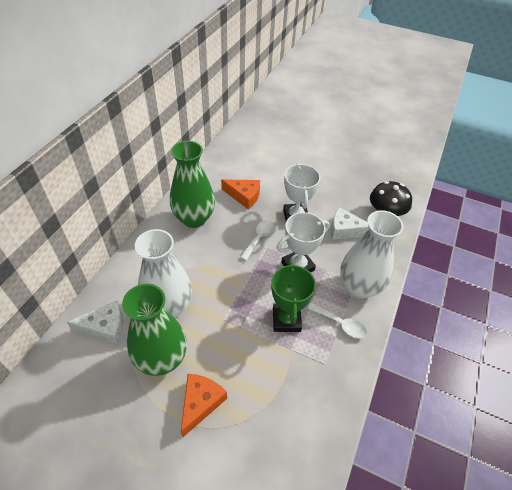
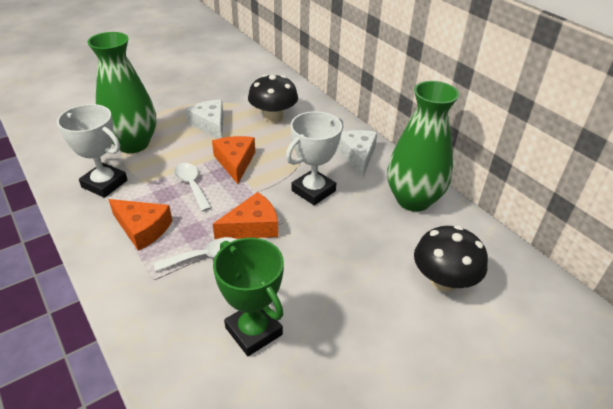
black mushroom: 1 -> 2
orange cheese: 2 -> 3
white vase: 2 -> 0

